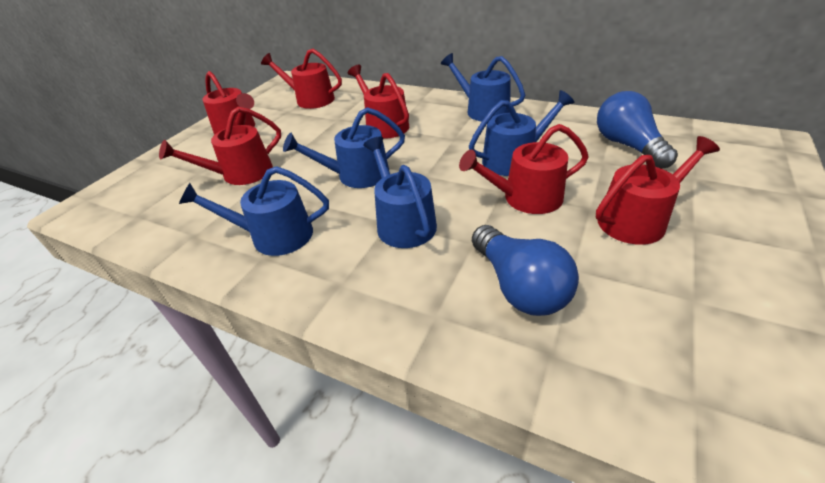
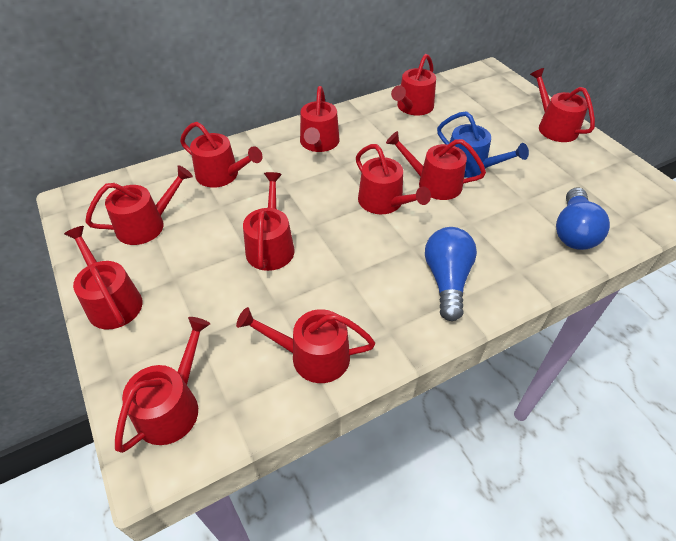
blue watering can: 5 -> 1
red watering can: 6 -> 11

